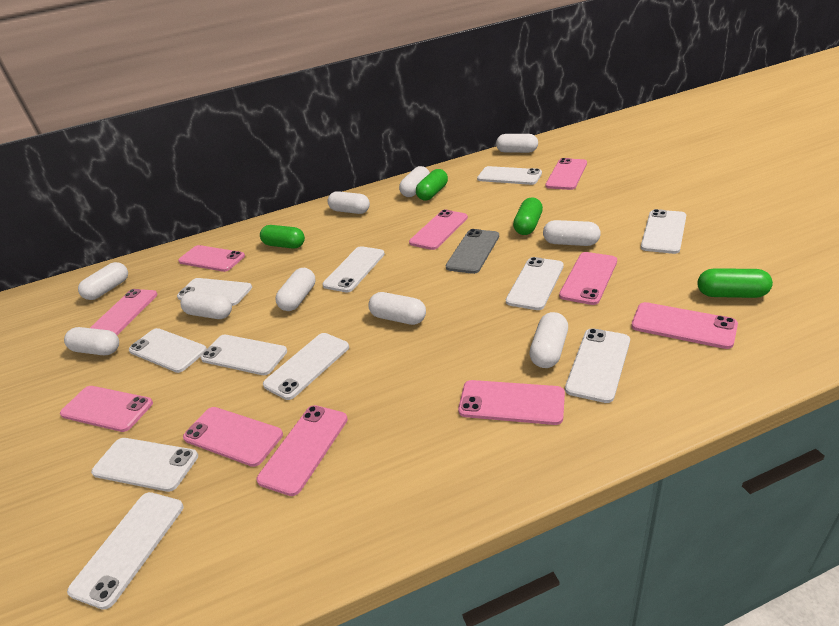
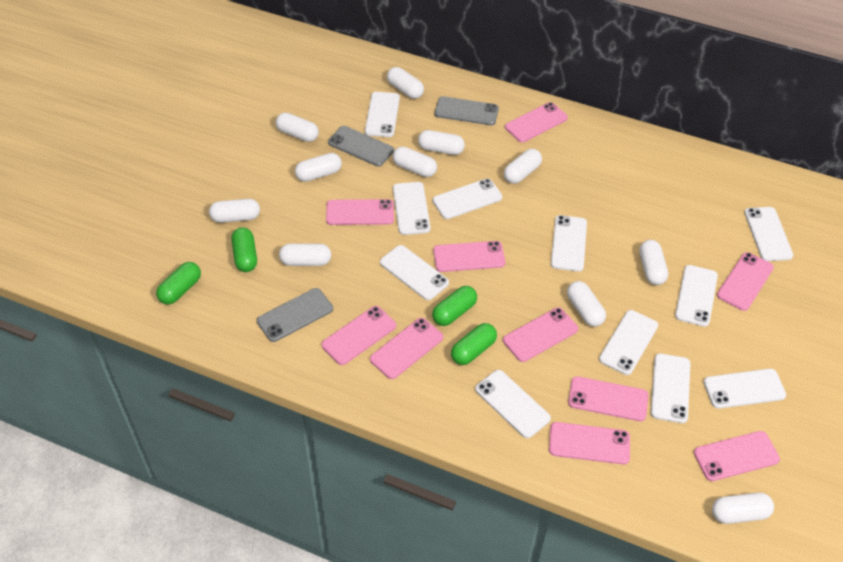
grey phone: 1 -> 3
white capsule: 10 -> 11

